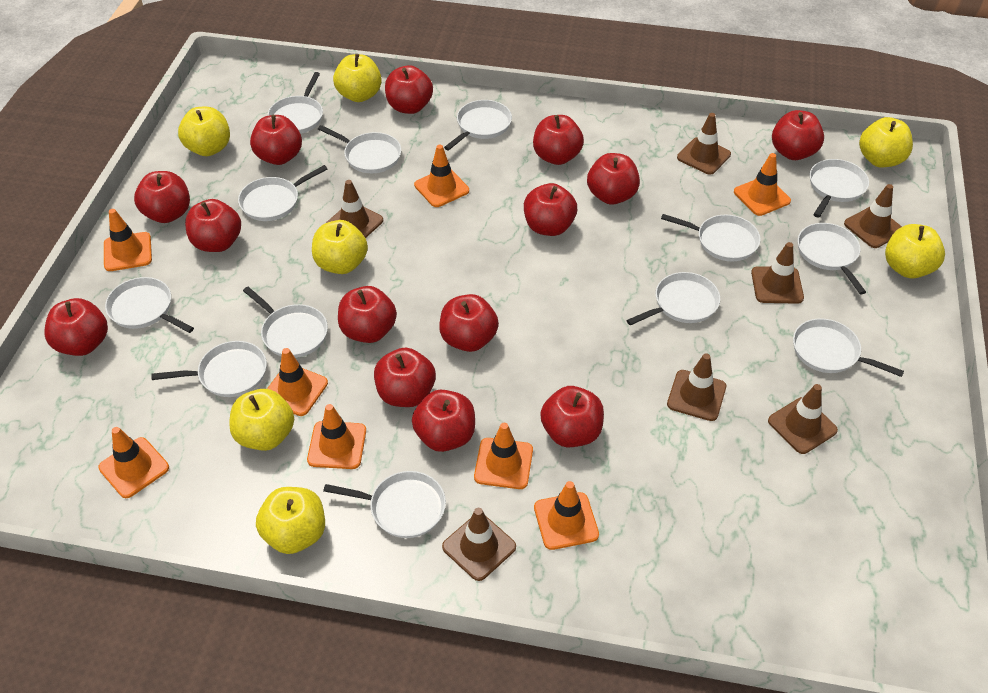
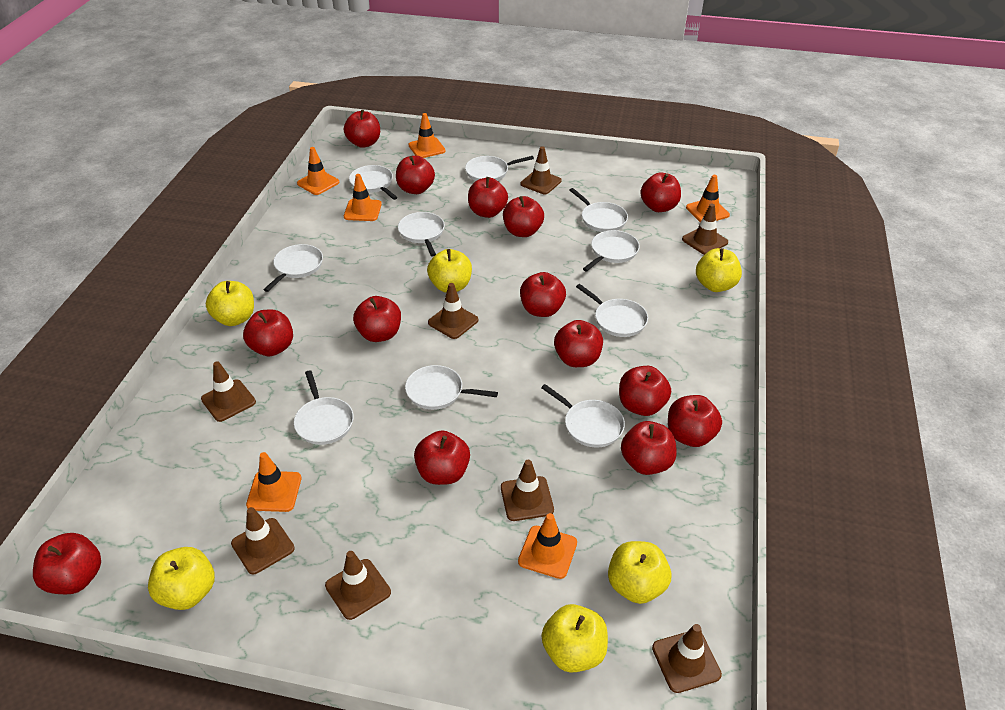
brown traffic cone: 7 -> 8
orange traffic cone: 8 -> 6
white pan: 13 -> 10
yellow apple: 7 -> 6

